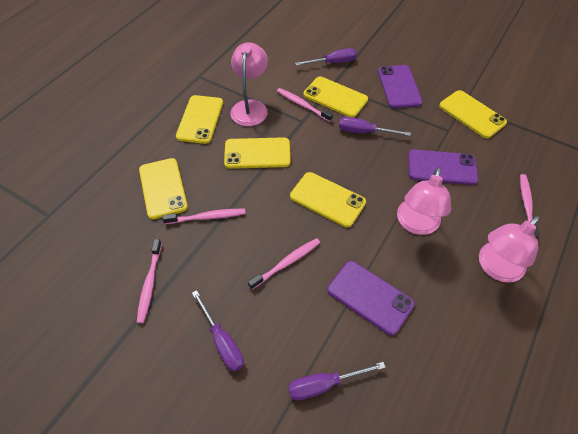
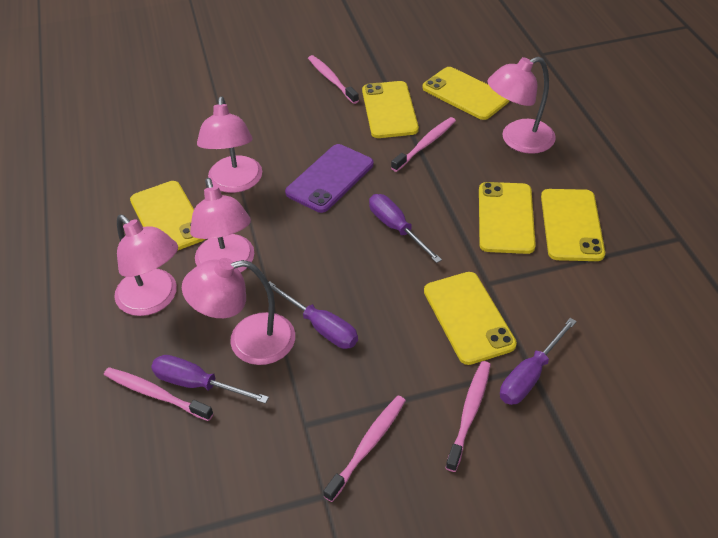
pink lamp: 3 -> 5
purple phone: 3 -> 1

